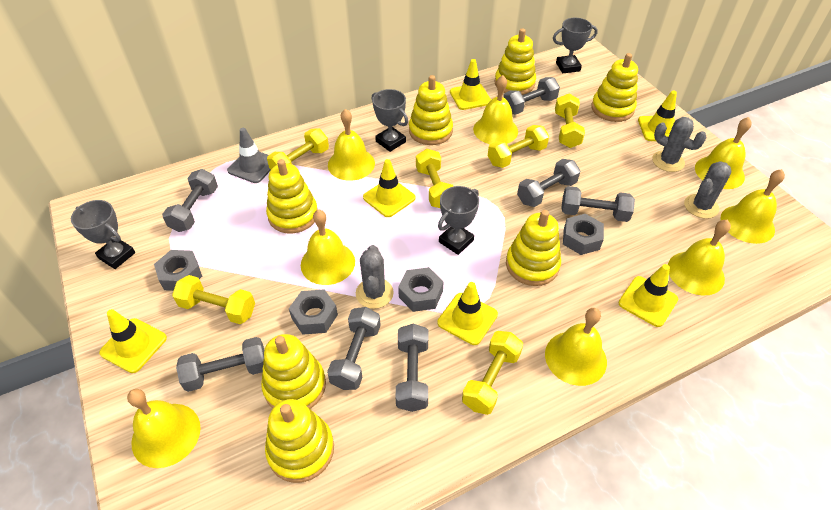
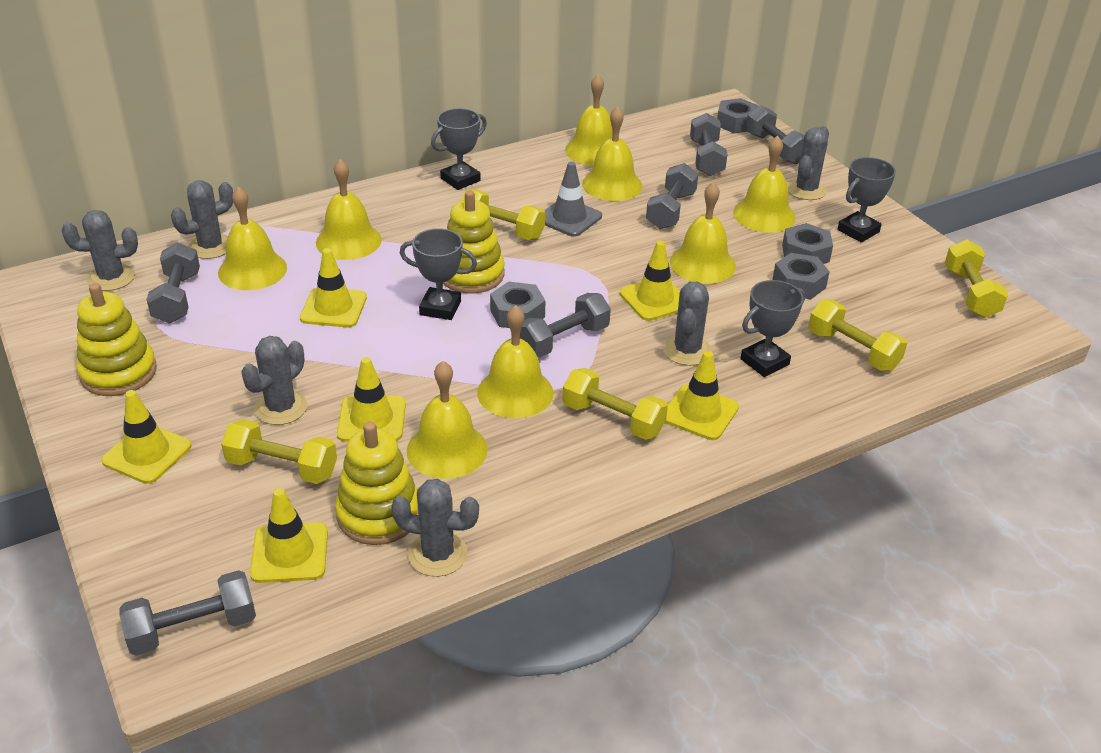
grey cactus: 3 -> 6
grey dumbbell: 7 -> 6
yellow dumbbell: 6 -> 5
yellow stacking toy: 7 -> 3

